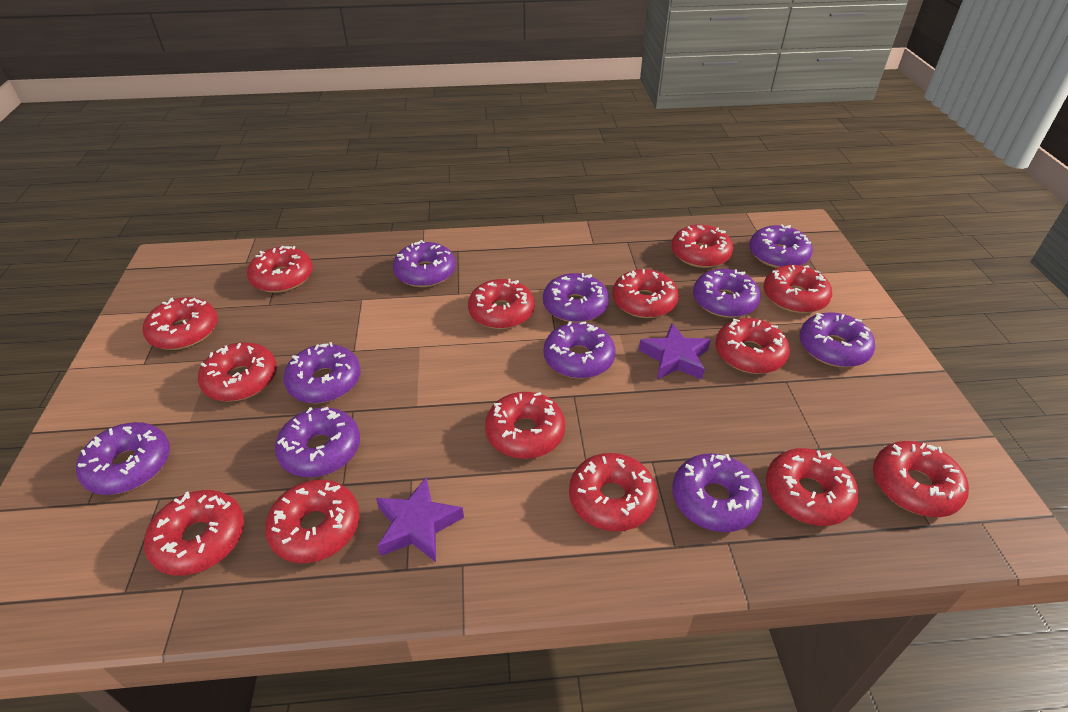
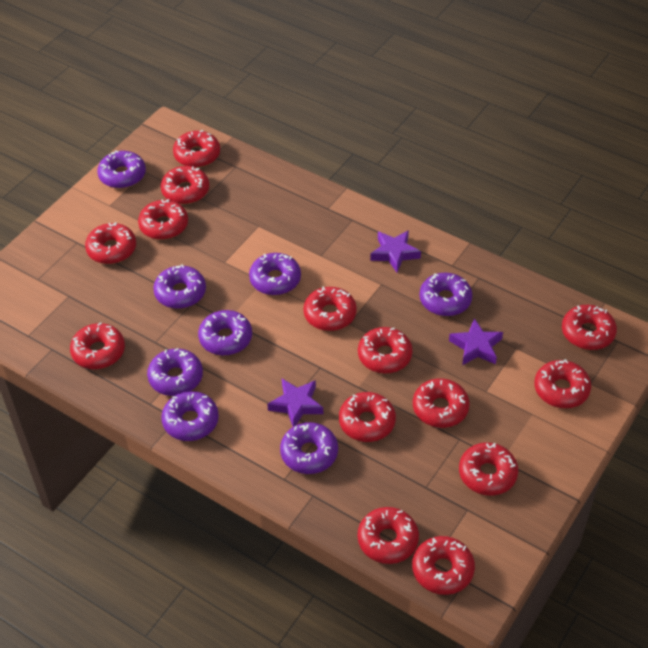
purple donut: 10 -> 8
purple star: 2 -> 3

